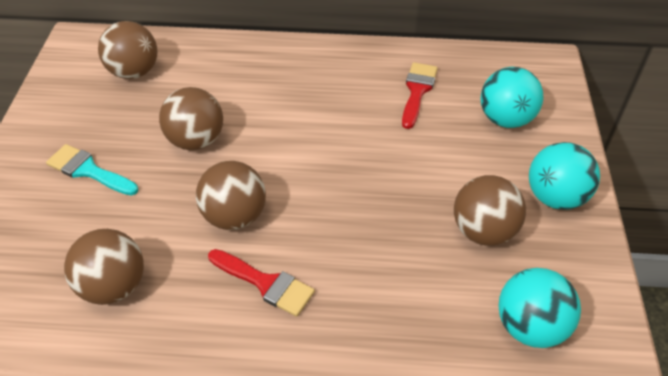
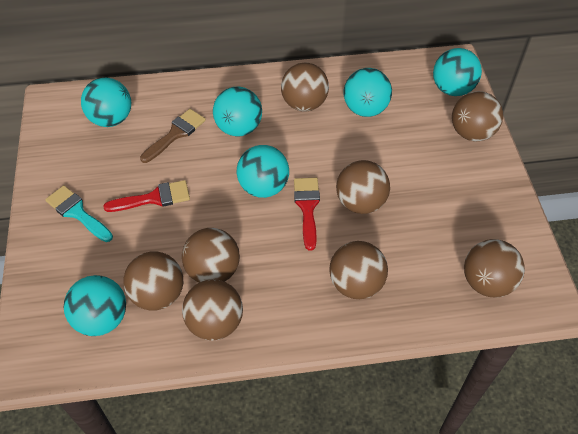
brown ball: 5 -> 8
brown brush: 0 -> 1
turquoise ball: 3 -> 6

